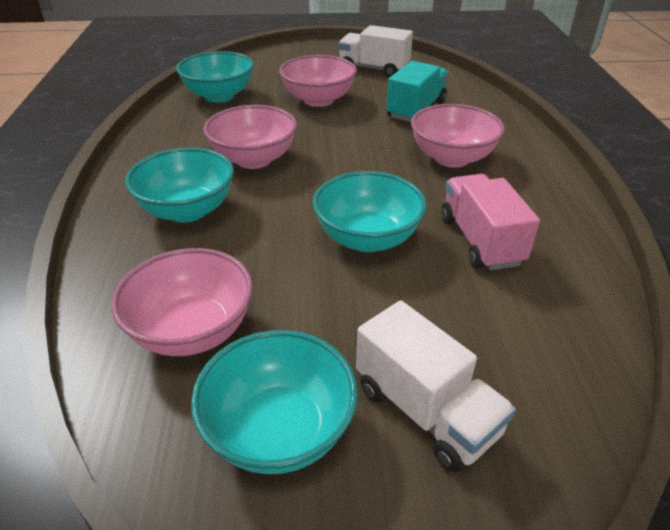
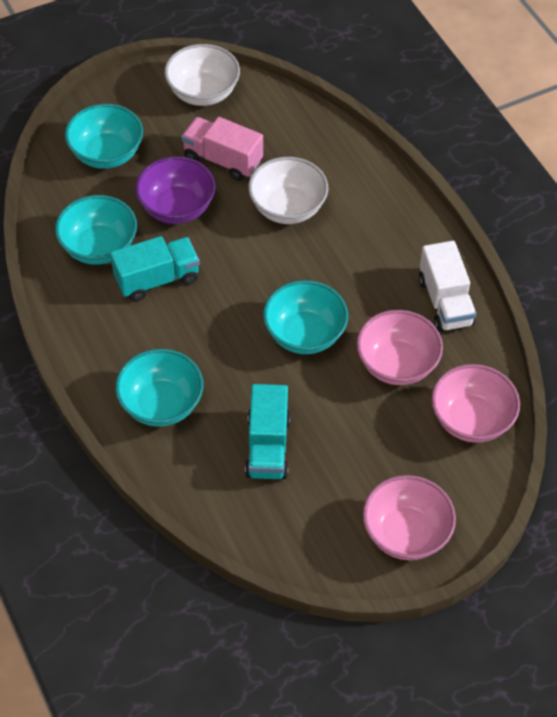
pink bowl: 4 -> 3
purple bowl: 0 -> 1
turquoise truck: 1 -> 2
white bowl: 0 -> 2
white truck: 2 -> 1

